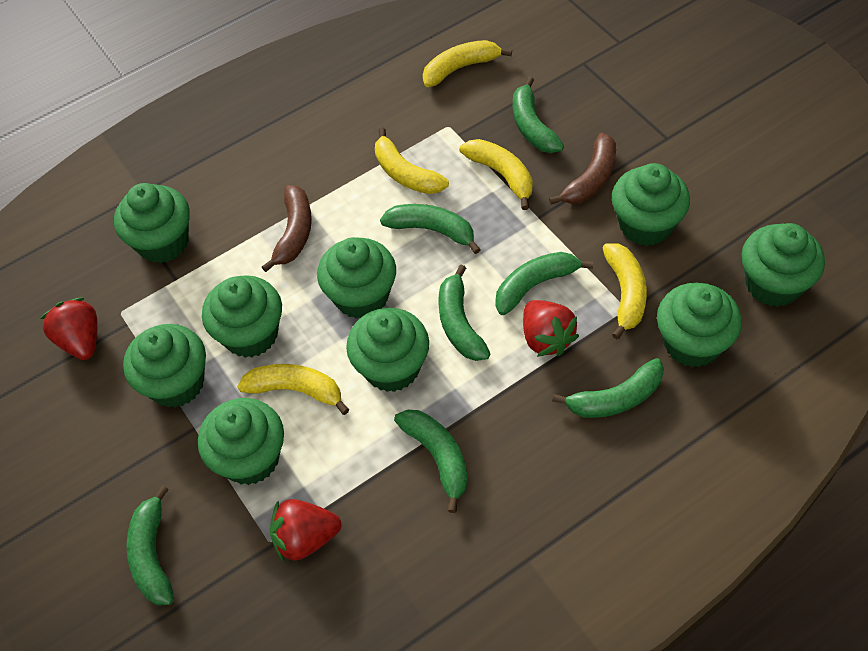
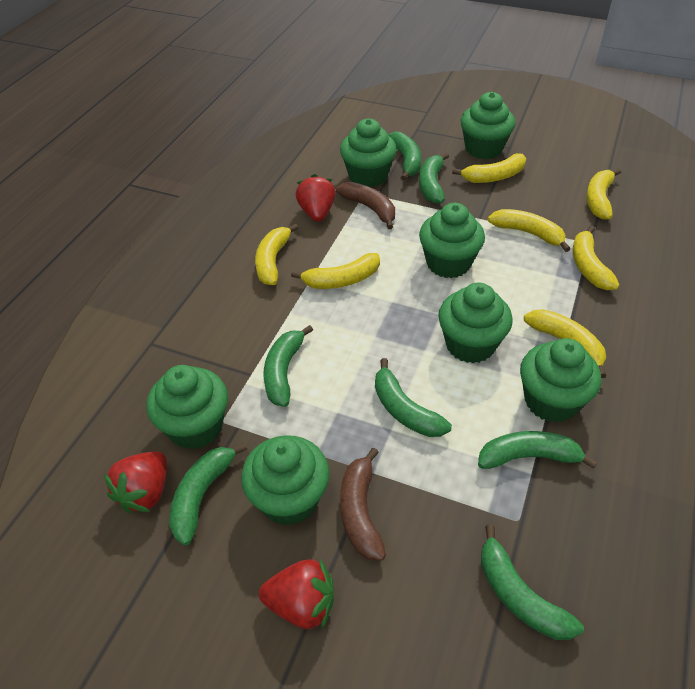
green cupcake: 9 -> 7
yellow banana: 5 -> 7

